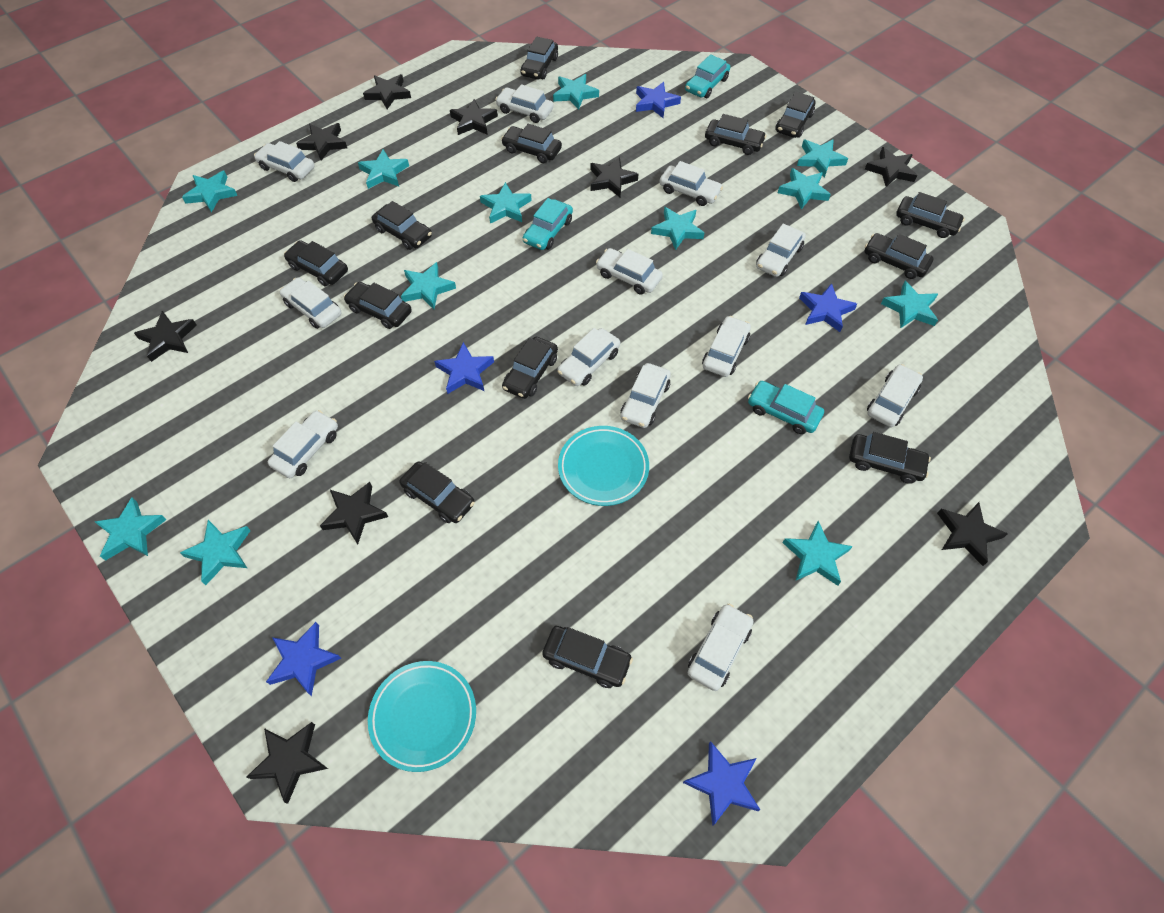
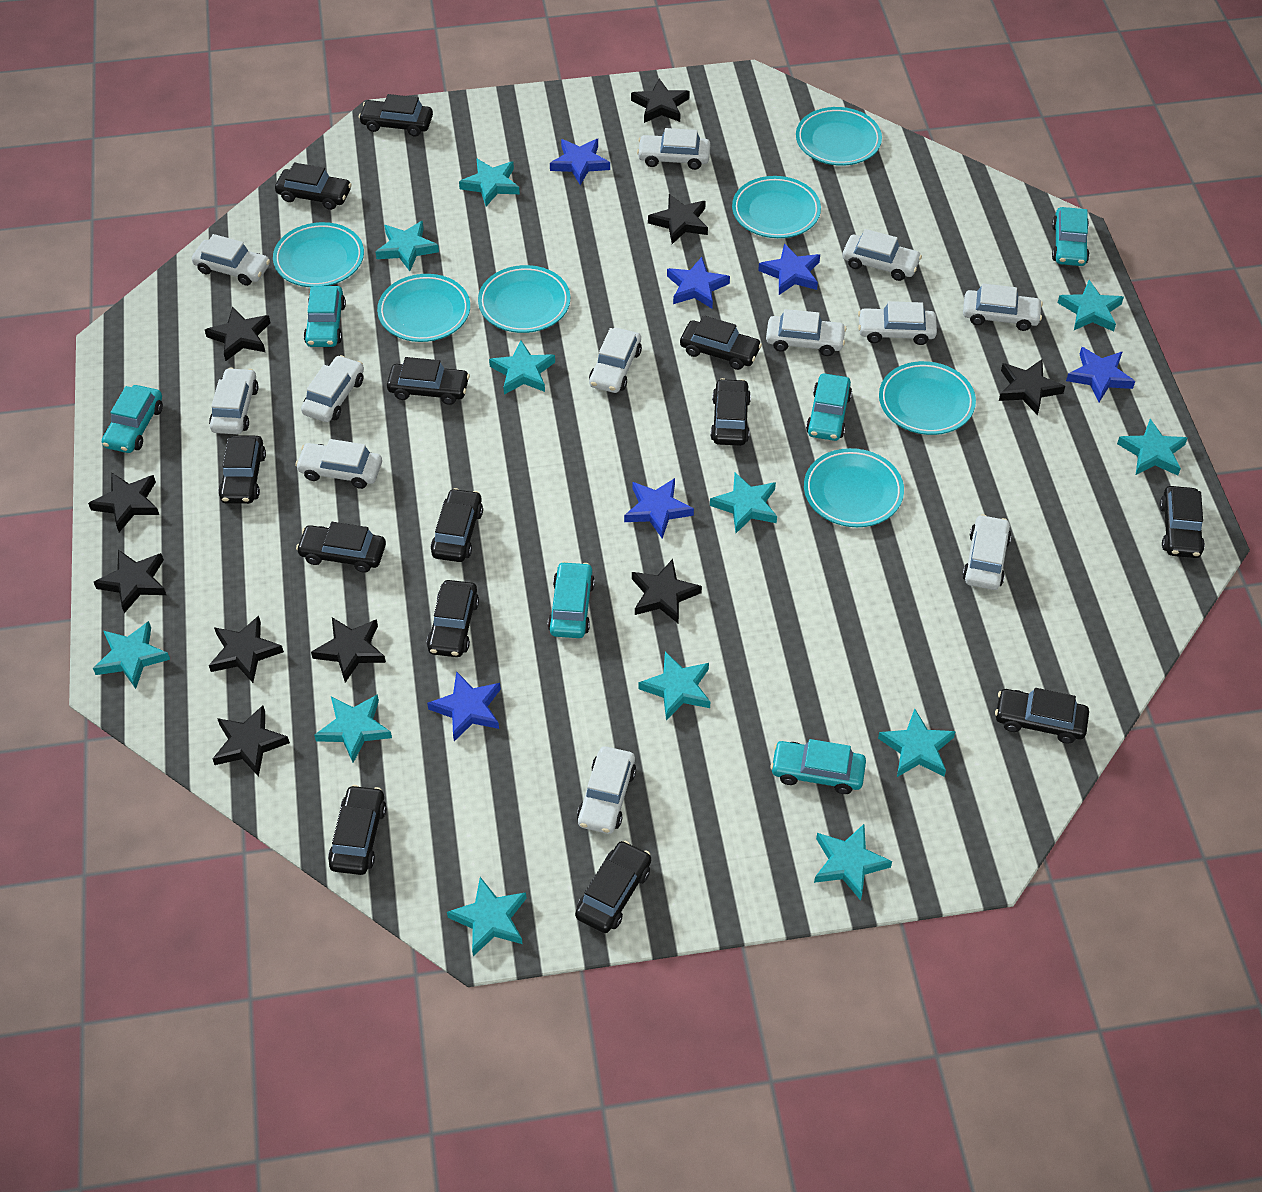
black star: 9 -> 10
blue star: 5 -> 6
turquoise car: 3 -> 6
turquoise plate: 2 -> 7

